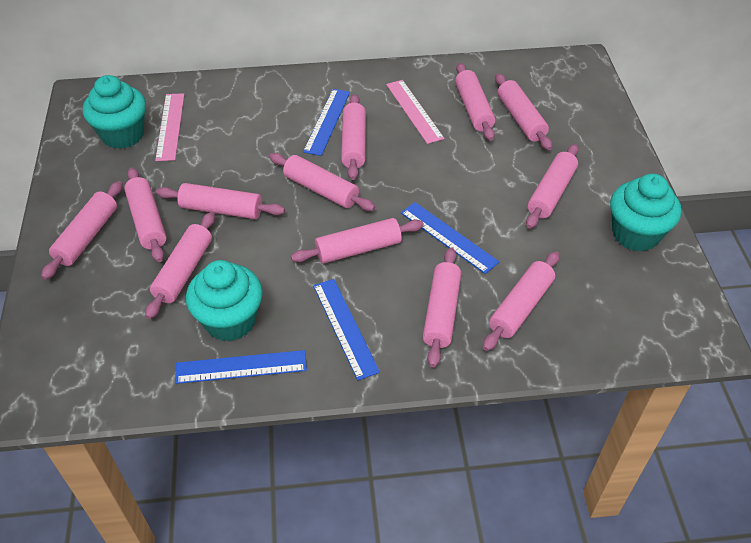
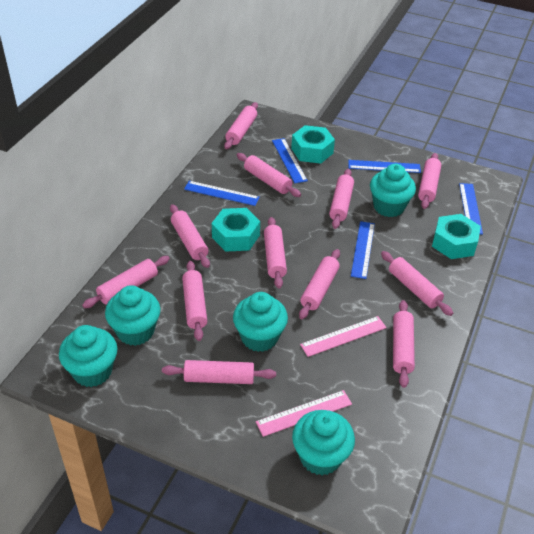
blue ruler: 4 -> 5
turquoise cupcake: 3 -> 5
turquoise nut: 0 -> 3

